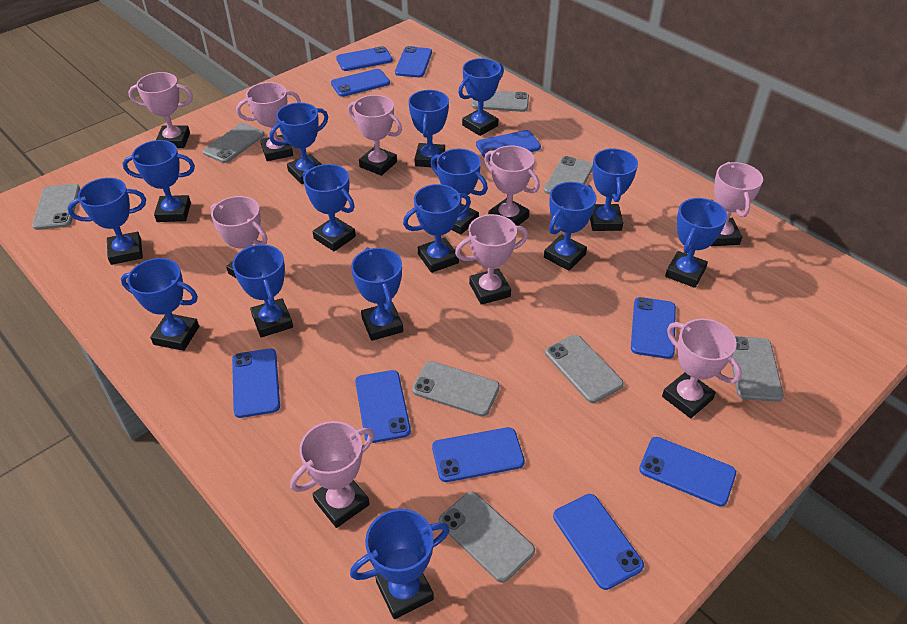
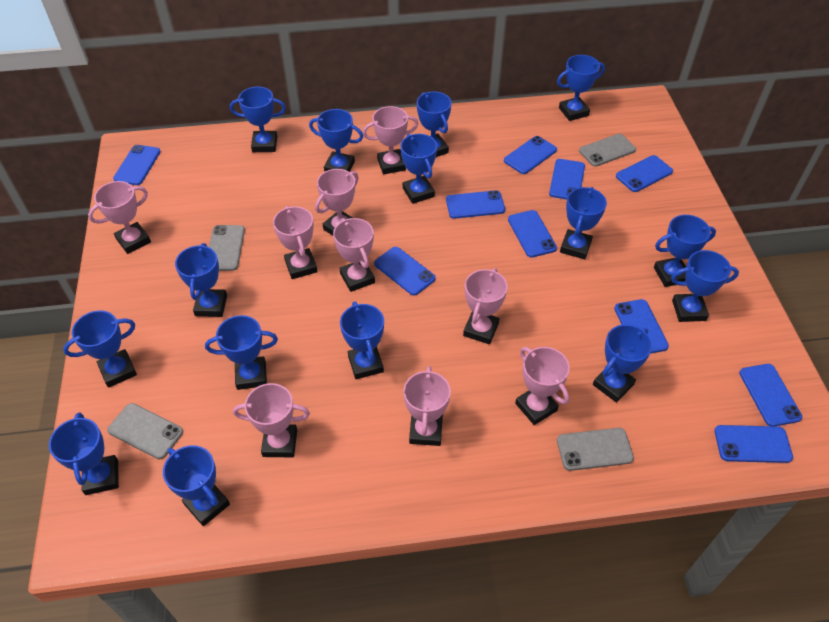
grey phone: 8 -> 4

